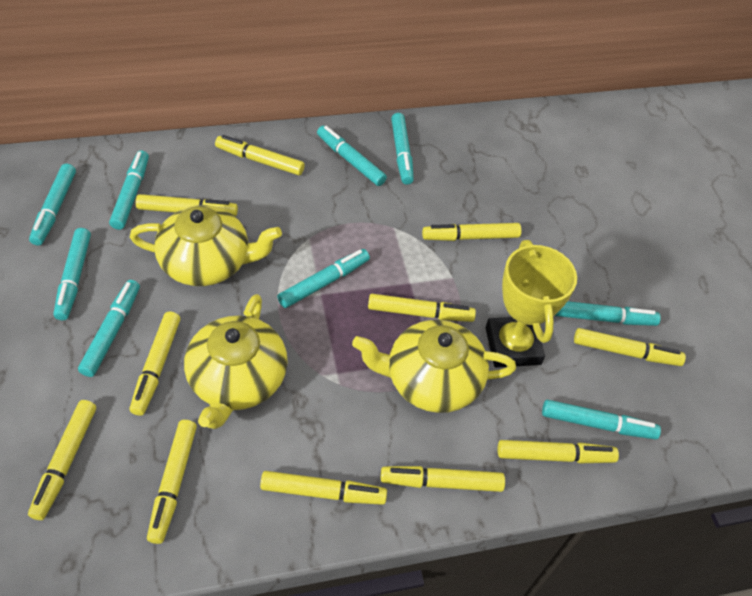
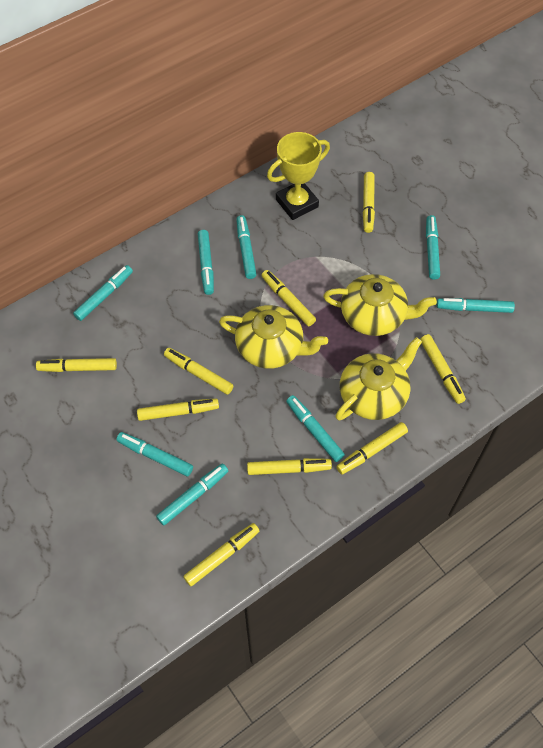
turquoise marker: 9 -> 8
yellow marker: 11 -> 9

